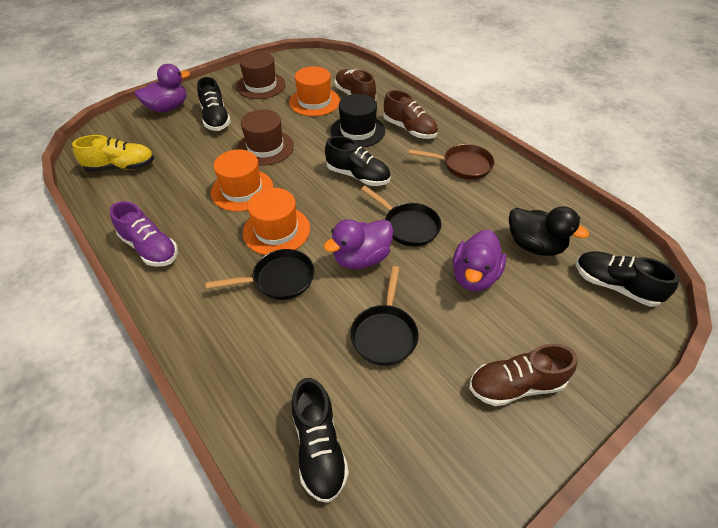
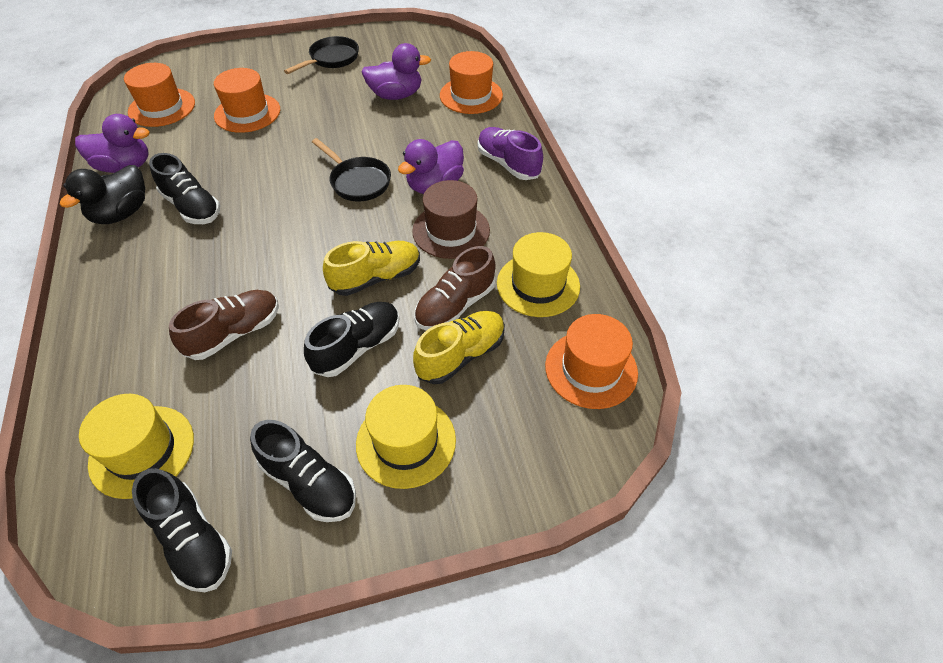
black hat: 1 -> 0
black pan: 3 -> 2
brown hat: 2 -> 1
brown pan: 1 -> 0
brown shoe: 3 -> 2
orange hat: 3 -> 4
yellow hat: 0 -> 3
yellow shoe: 1 -> 2

